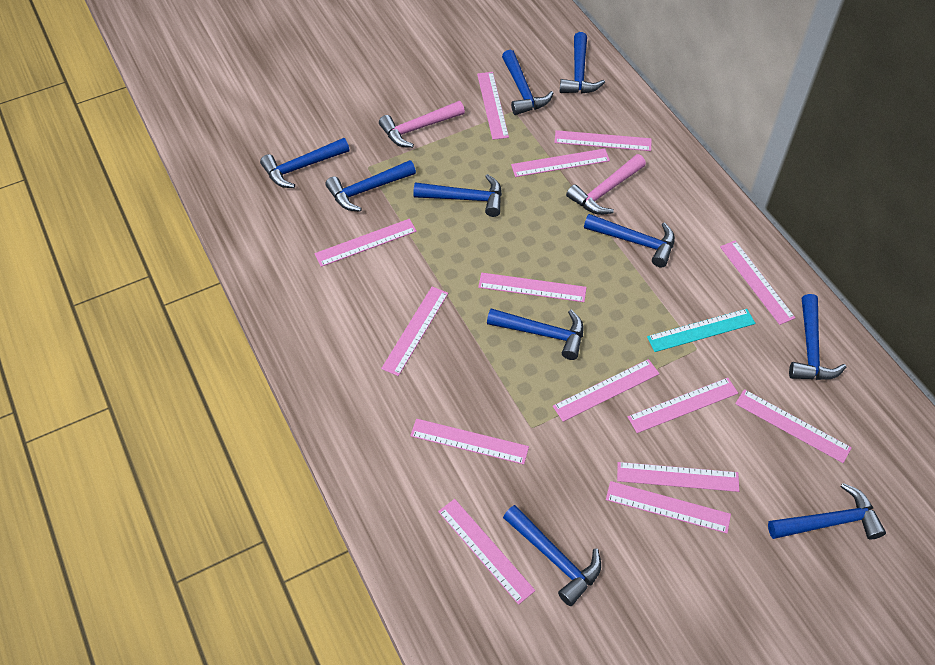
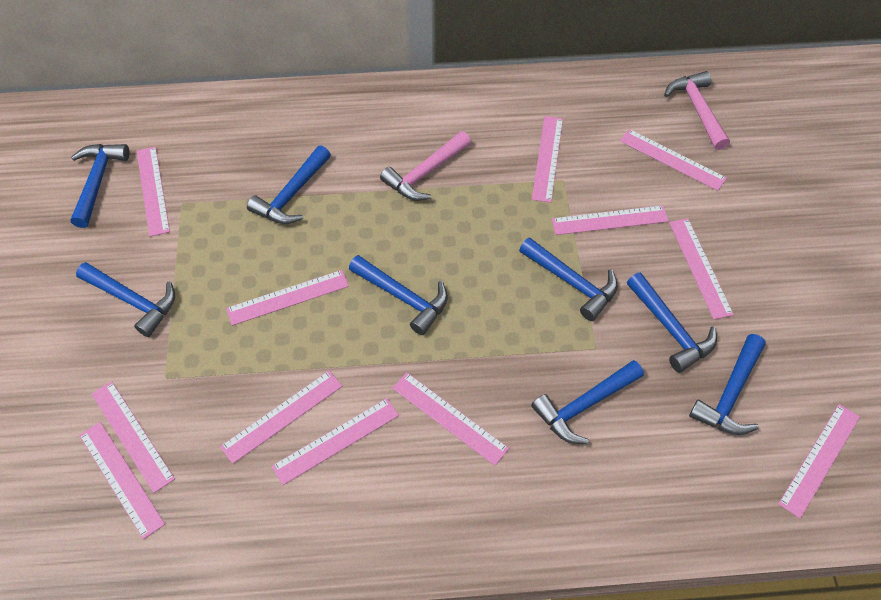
blue hammer: 10 -> 8
pink ruler: 14 -> 12
turquoise ruler: 1 -> 0

